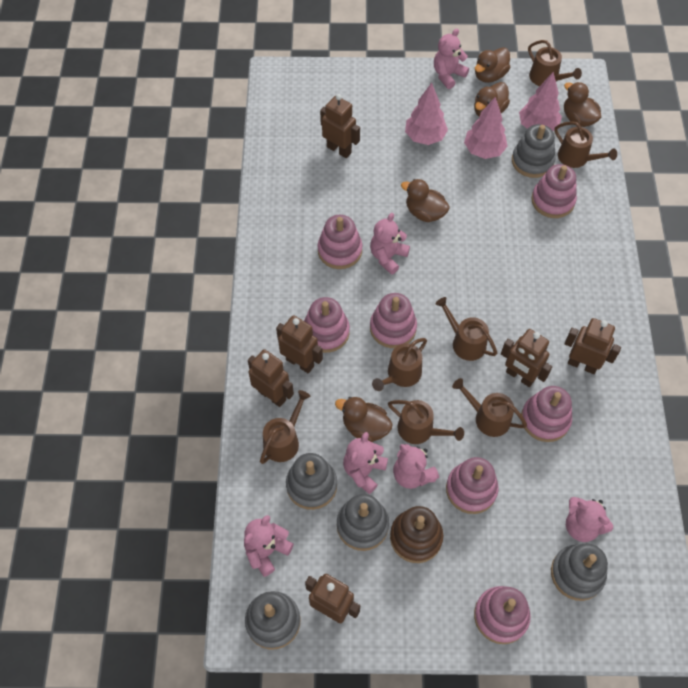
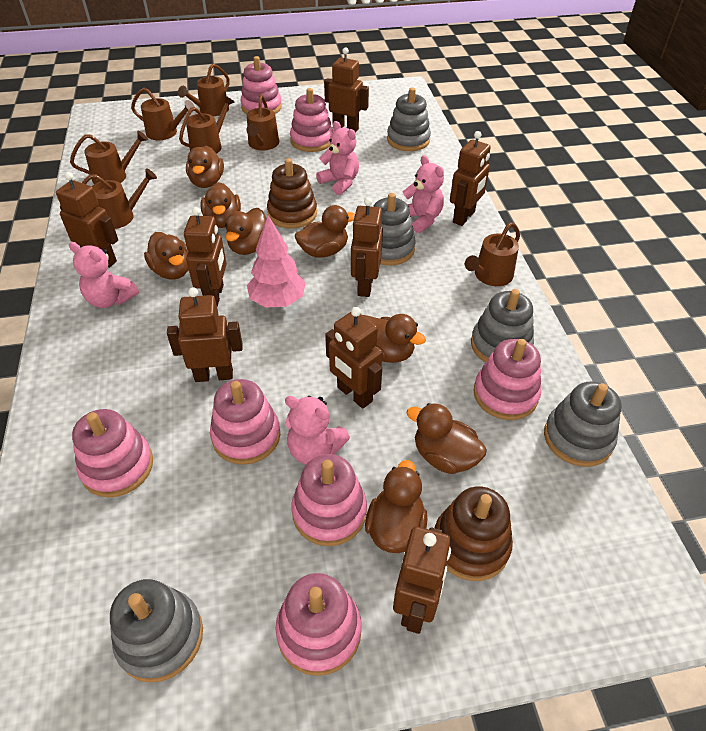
brown duck: 5 -> 8
brown robot: 6 -> 8
brown stacking toy: 1 -> 2
pink teddy bear: 6 -> 4
pink tree: 3 -> 1

